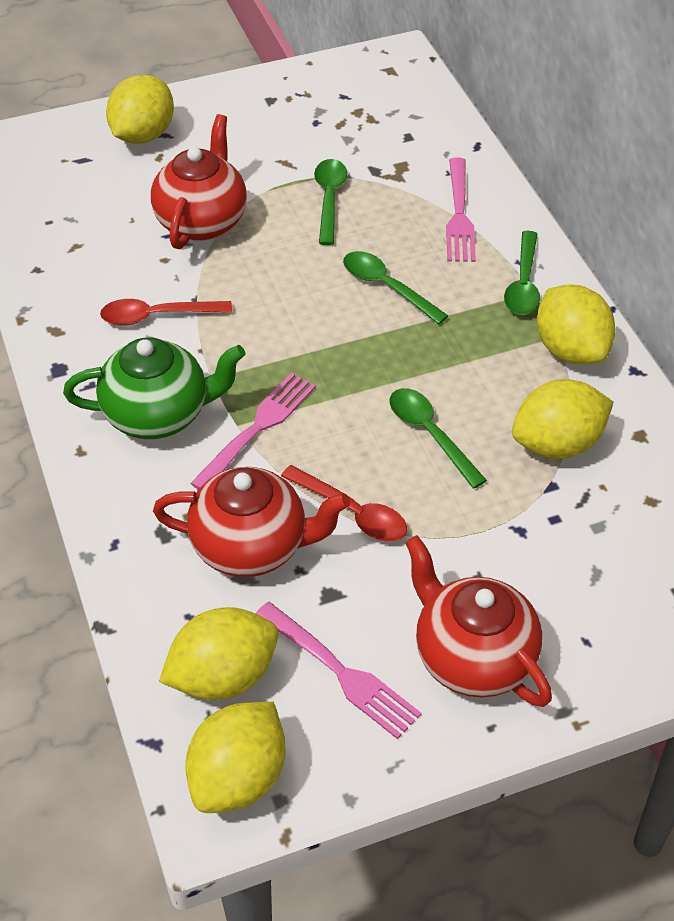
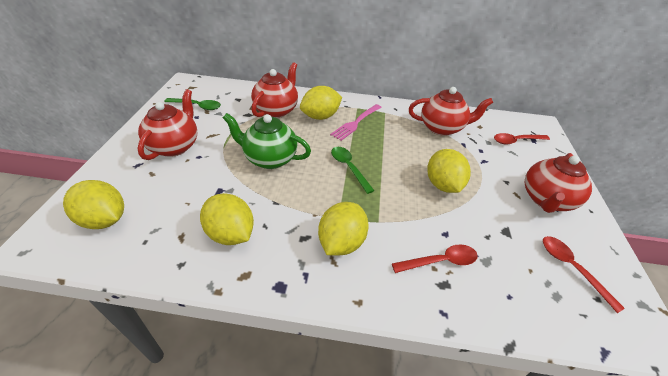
green spoon: 4 -> 2
pink fork: 3 -> 1
red spoon: 2 -> 3
red teapot: 3 -> 4

